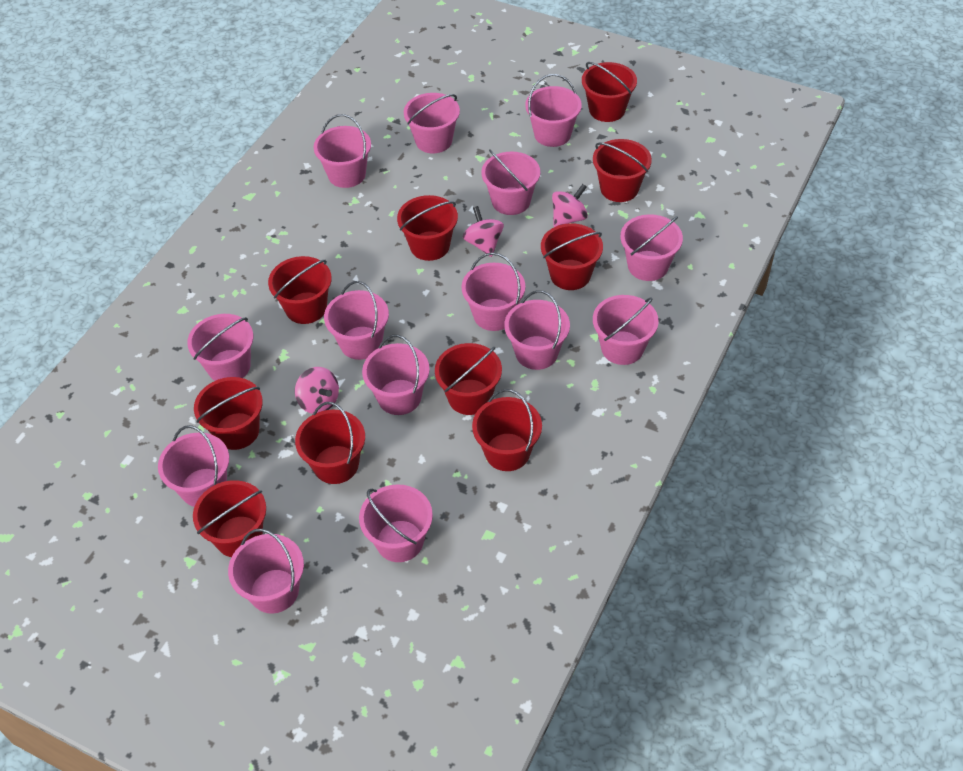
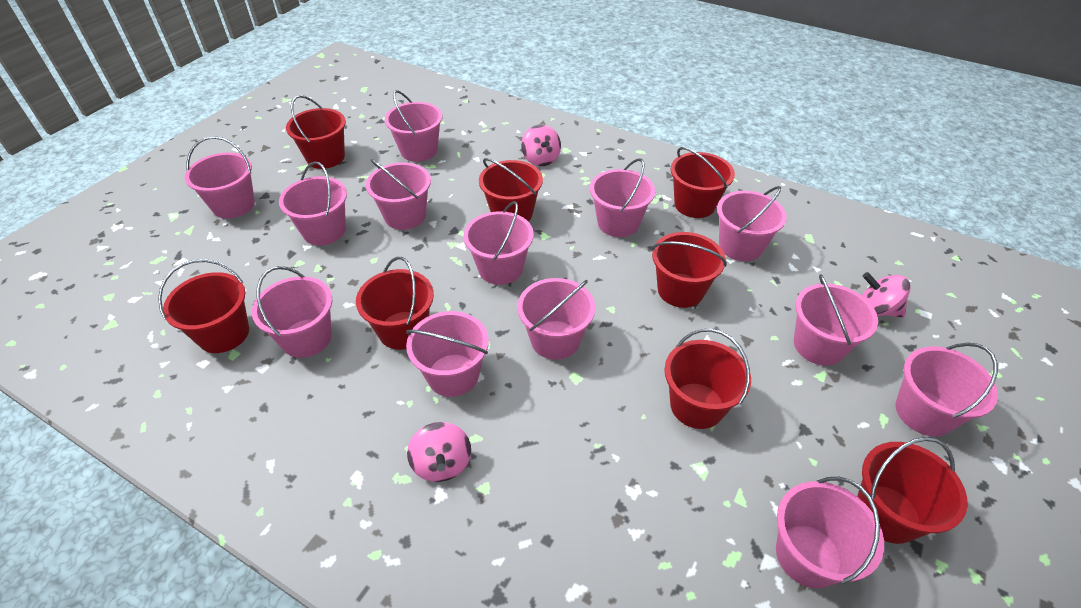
pink bucket: 14 -> 13
red bucket: 10 -> 8

